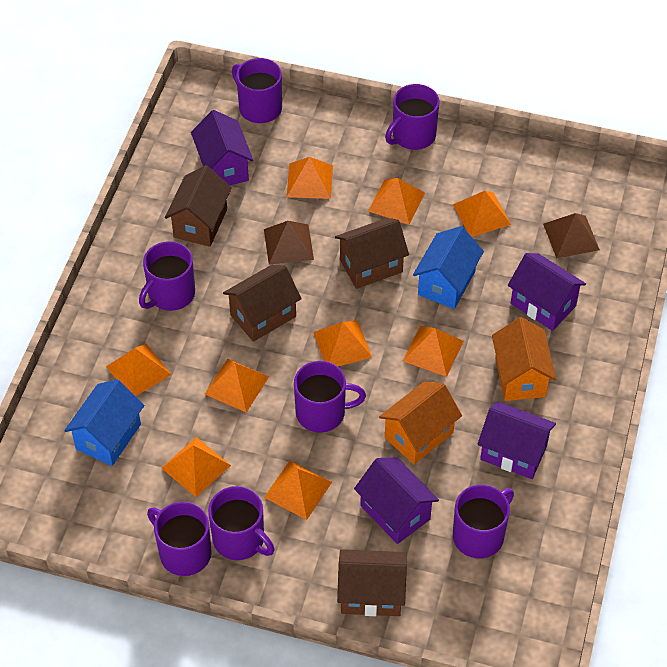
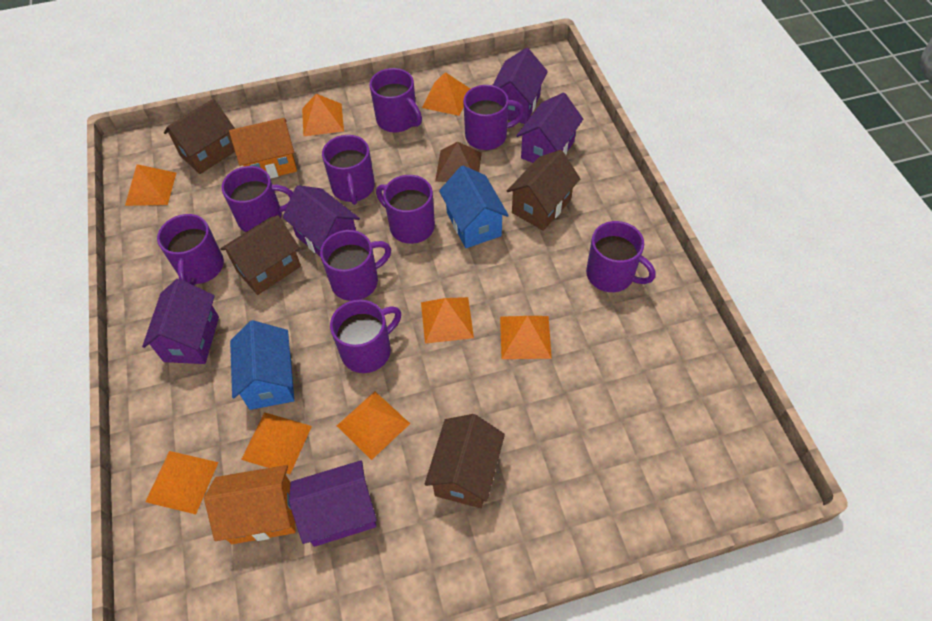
brown pyramid: 2 -> 1
orange pyramid: 9 -> 8
purple house: 4 -> 5
purple mug: 7 -> 9

